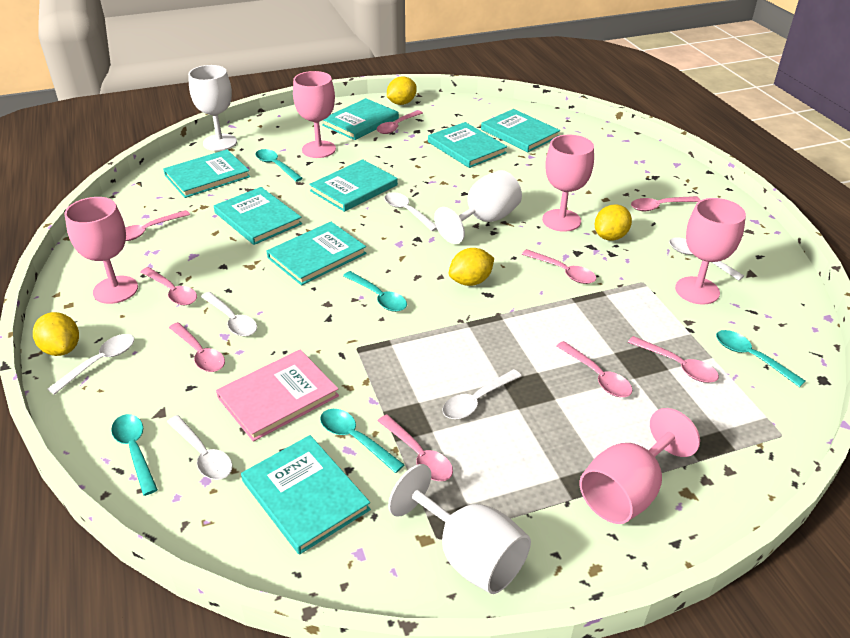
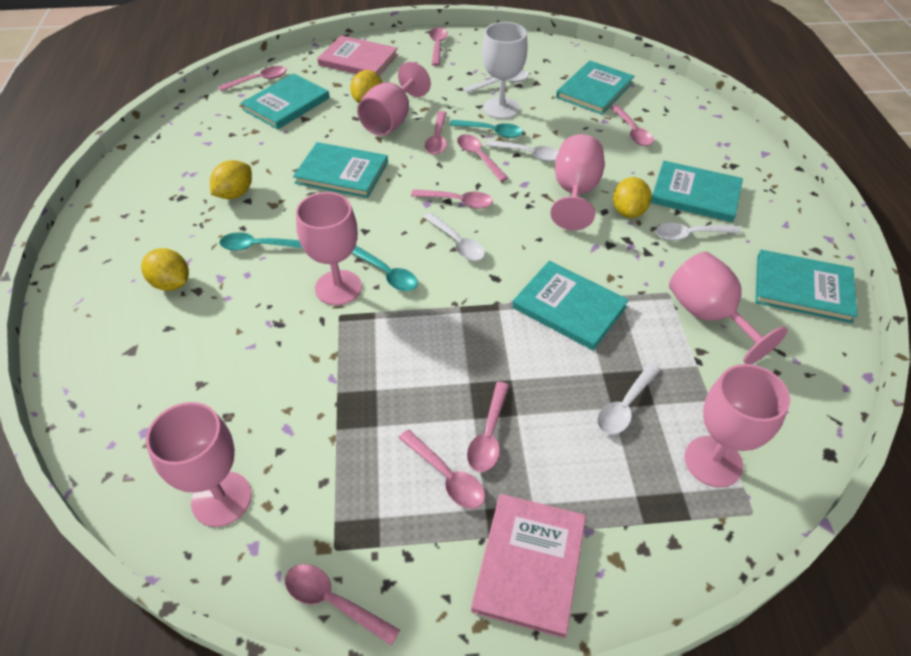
pink book: 1 -> 2
pink goblet: 5 -> 6
turquoise book: 8 -> 6
turquoise spoon: 5 -> 3
white goblet: 3 -> 1
white spoon: 6 -> 5

